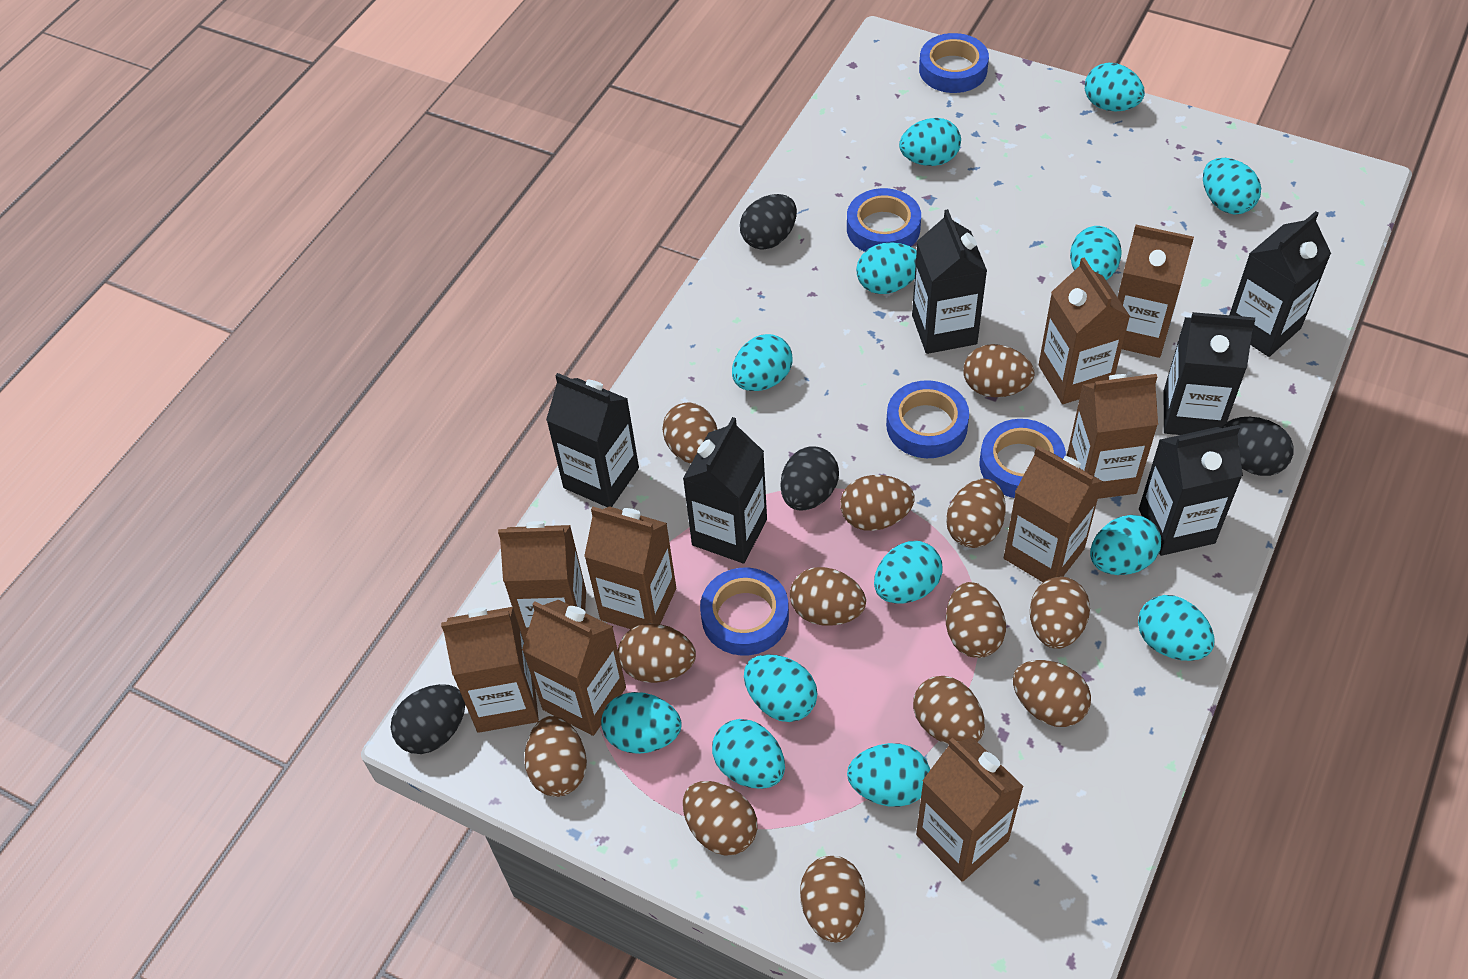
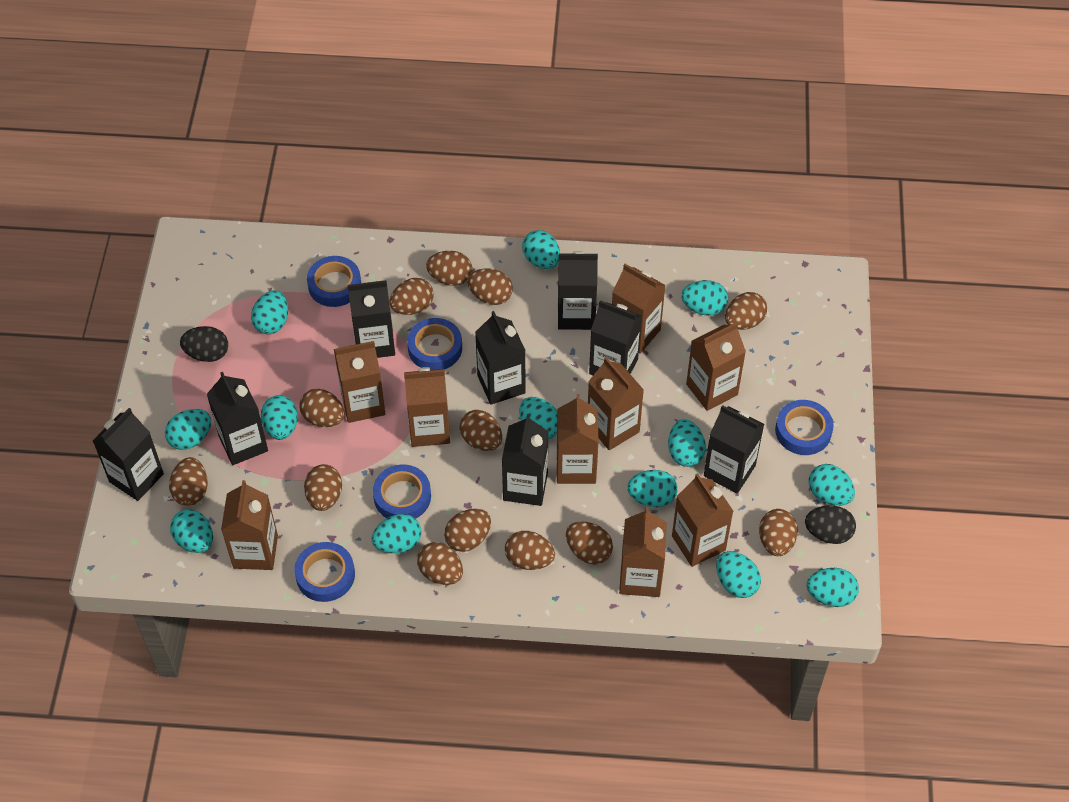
black carton: 6 -> 8
black egg: 4 -> 2

